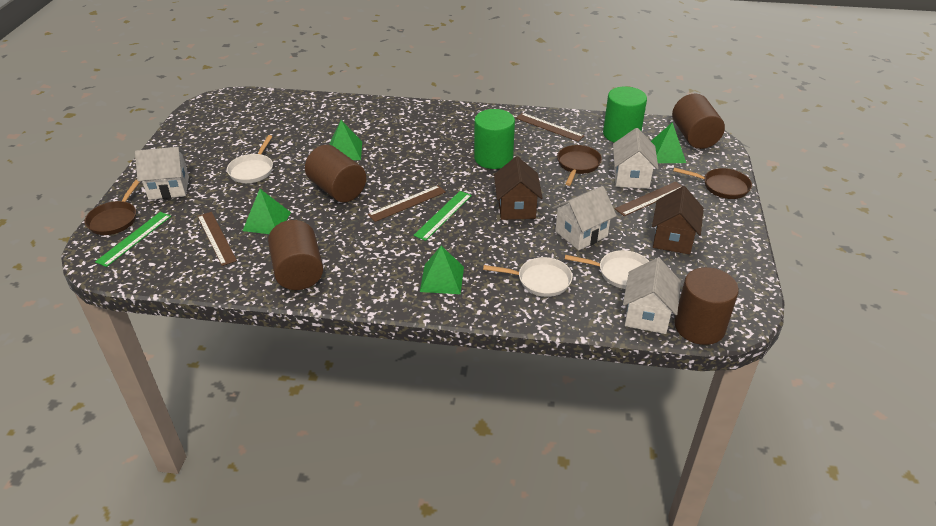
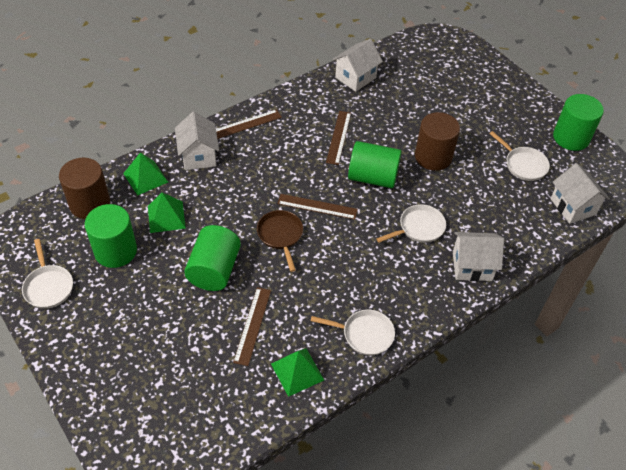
brown cylinder: 4 -> 2
brown house: 2 -> 0
brown pan: 3 -> 1
green cylinder: 2 -> 4
green pyramid: 4 -> 3
green ruler: 2 -> 0
white pan: 3 -> 4

